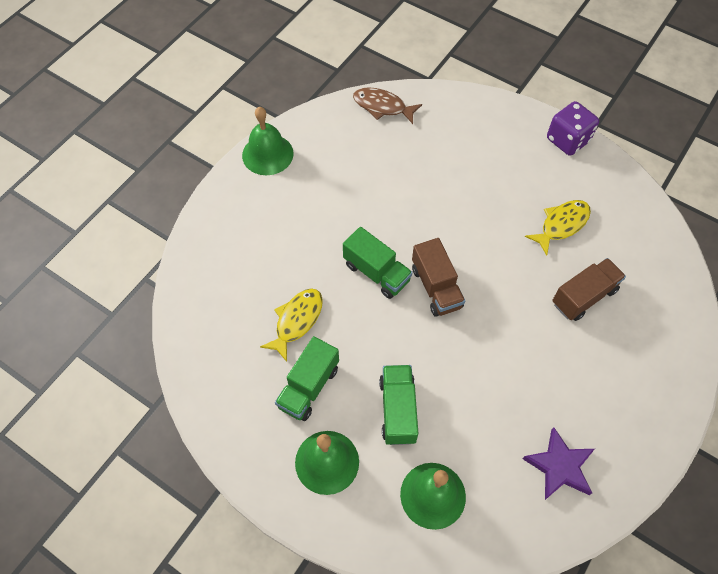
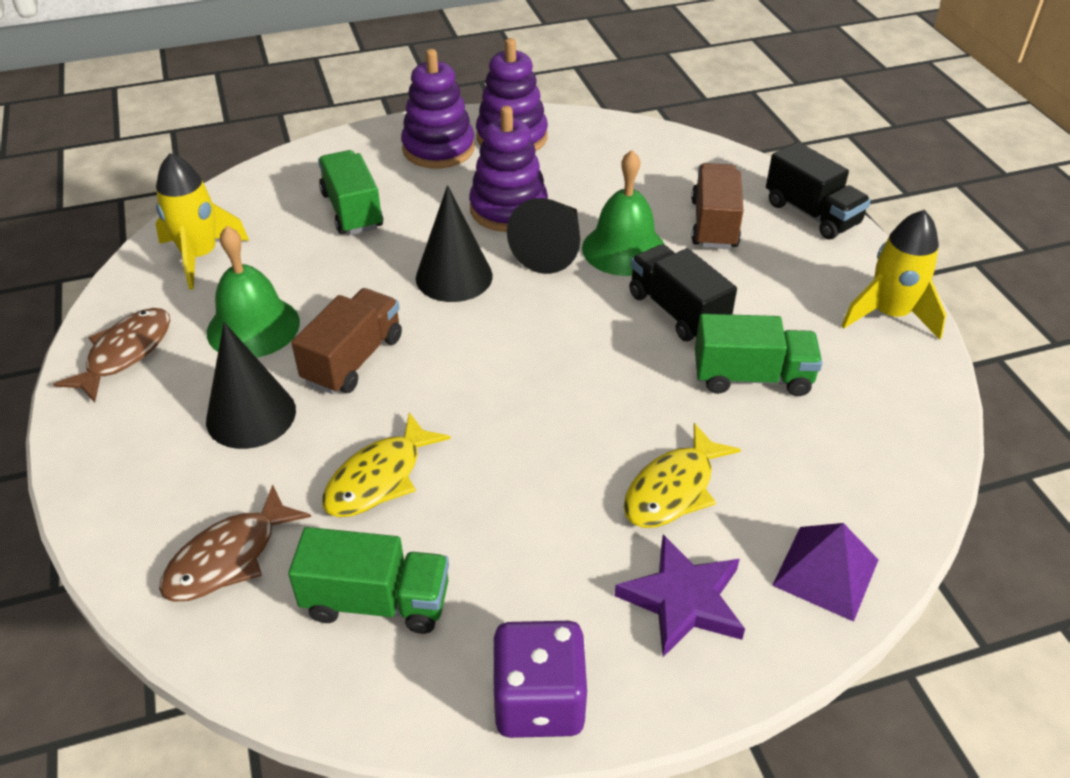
black cone: 0 -> 3
black truck: 0 -> 2
brown fish: 1 -> 2
green bell: 3 -> 2
purple pyramid: 0 -> 1
purple stacking toy: 0 -> 3
yellow rocket: 0 -> 2

